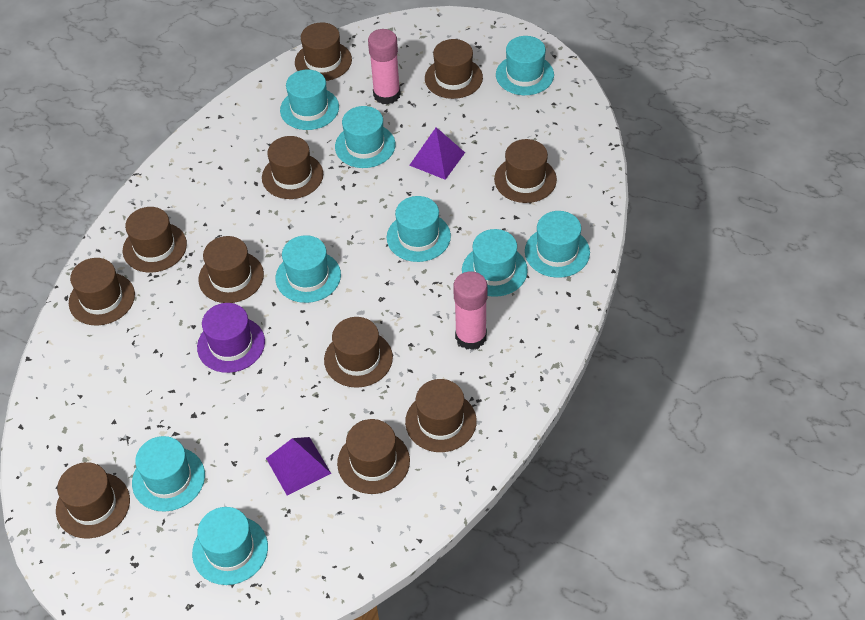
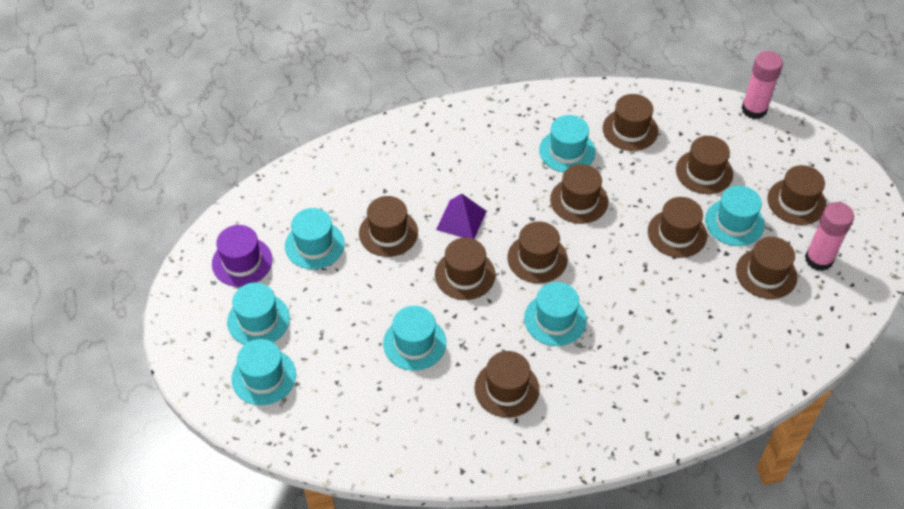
brown hat: 11 -> 10
purple pyramid: 2 -> 1
turquoise hat: 9 -> 7

